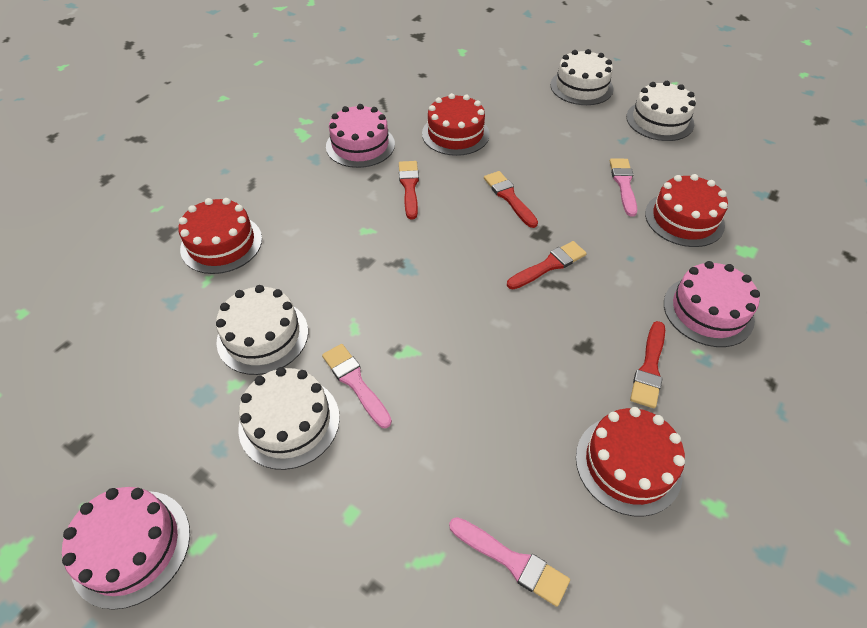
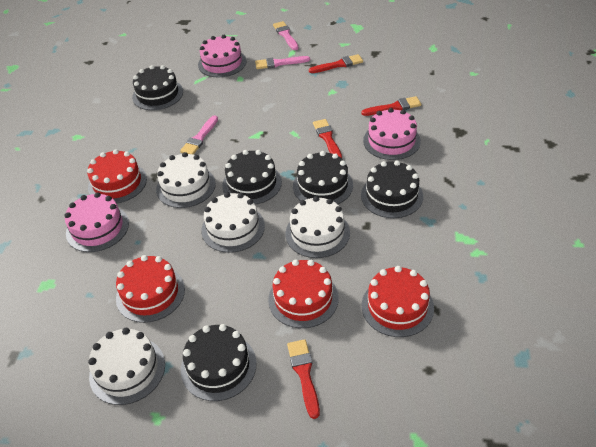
black cake: 0 -> 5

